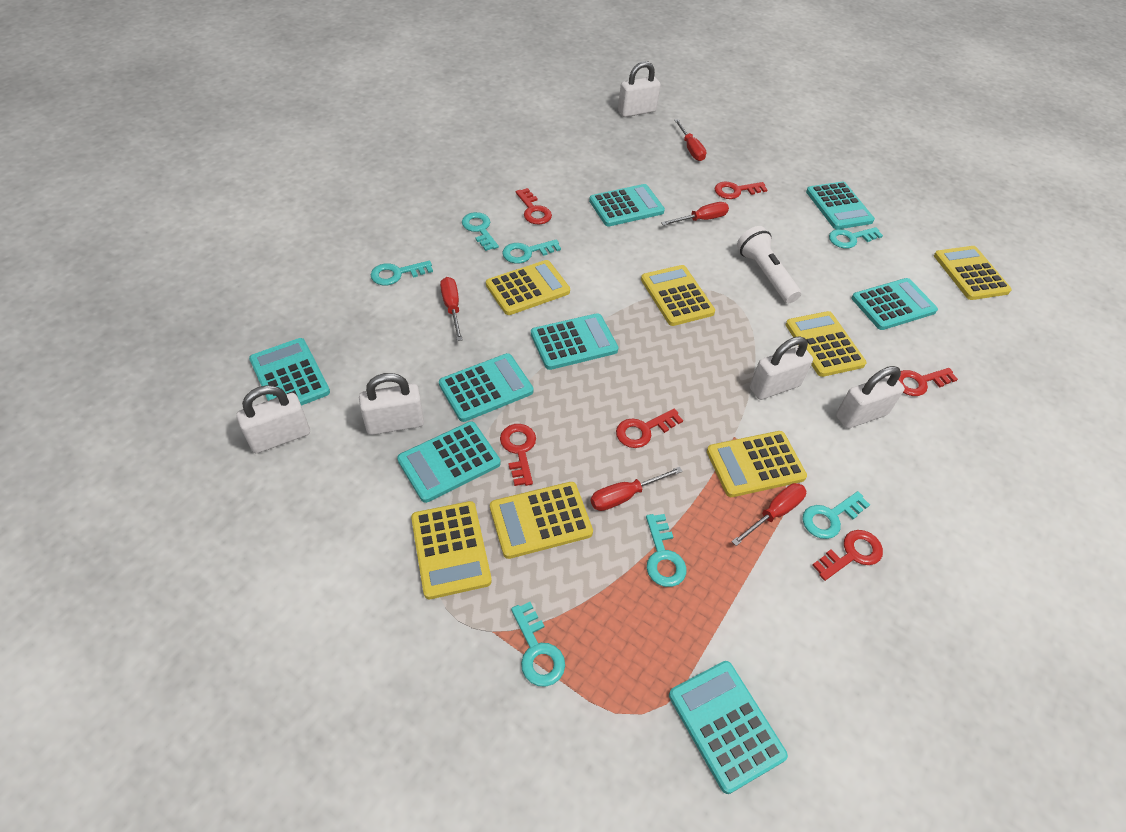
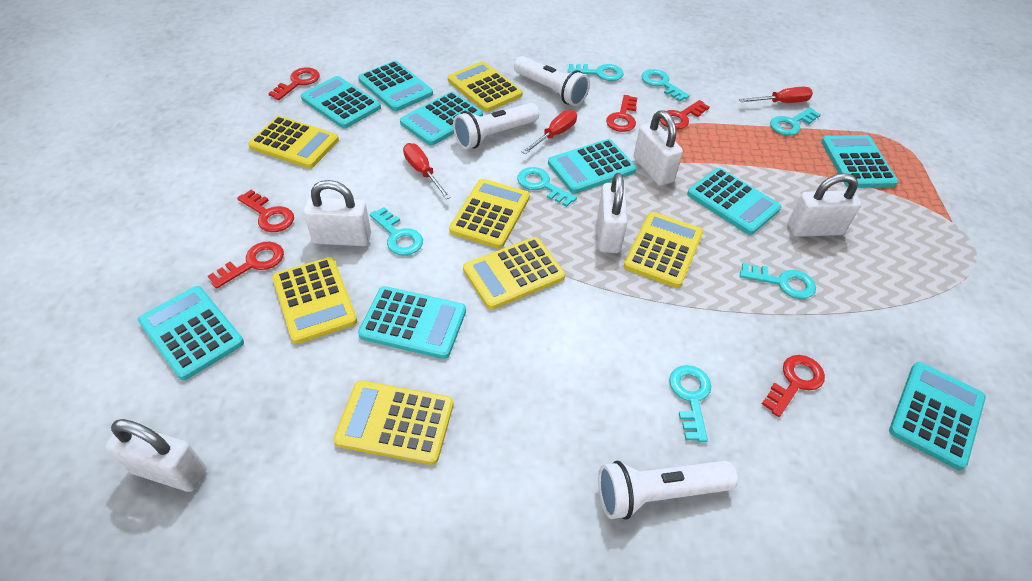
red screwdriver: 5 -> 3
turquoise calculator: 8 -> 9
white flashlight: 1 -> 3

